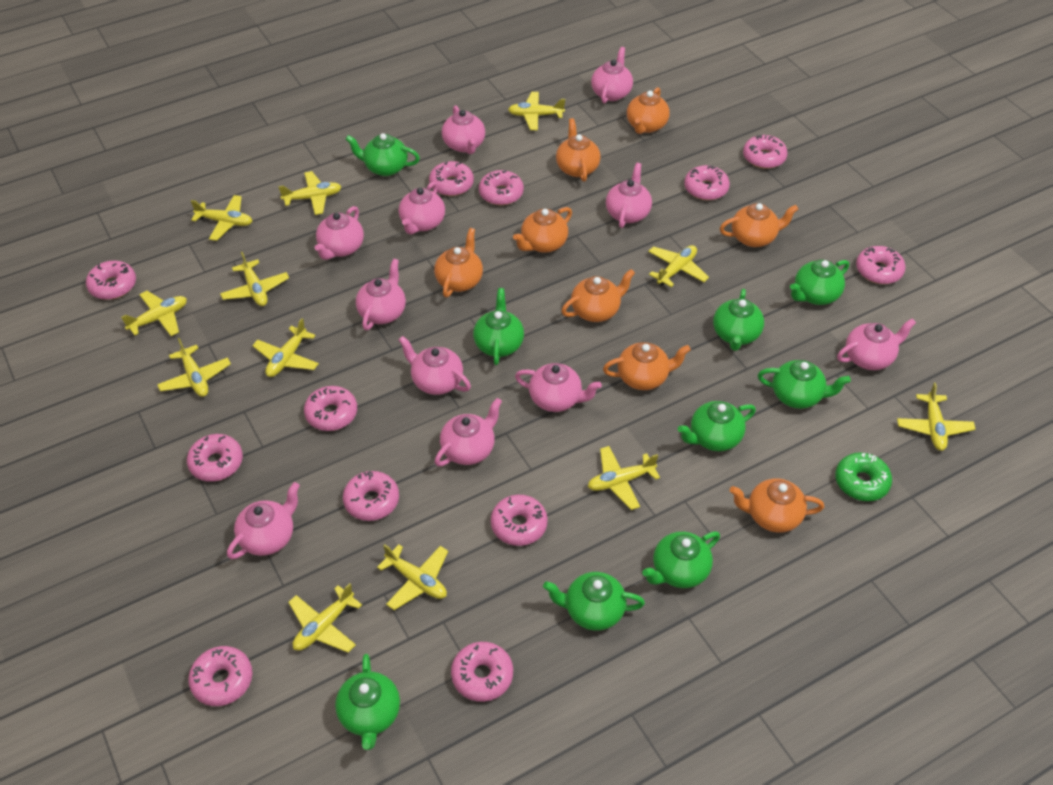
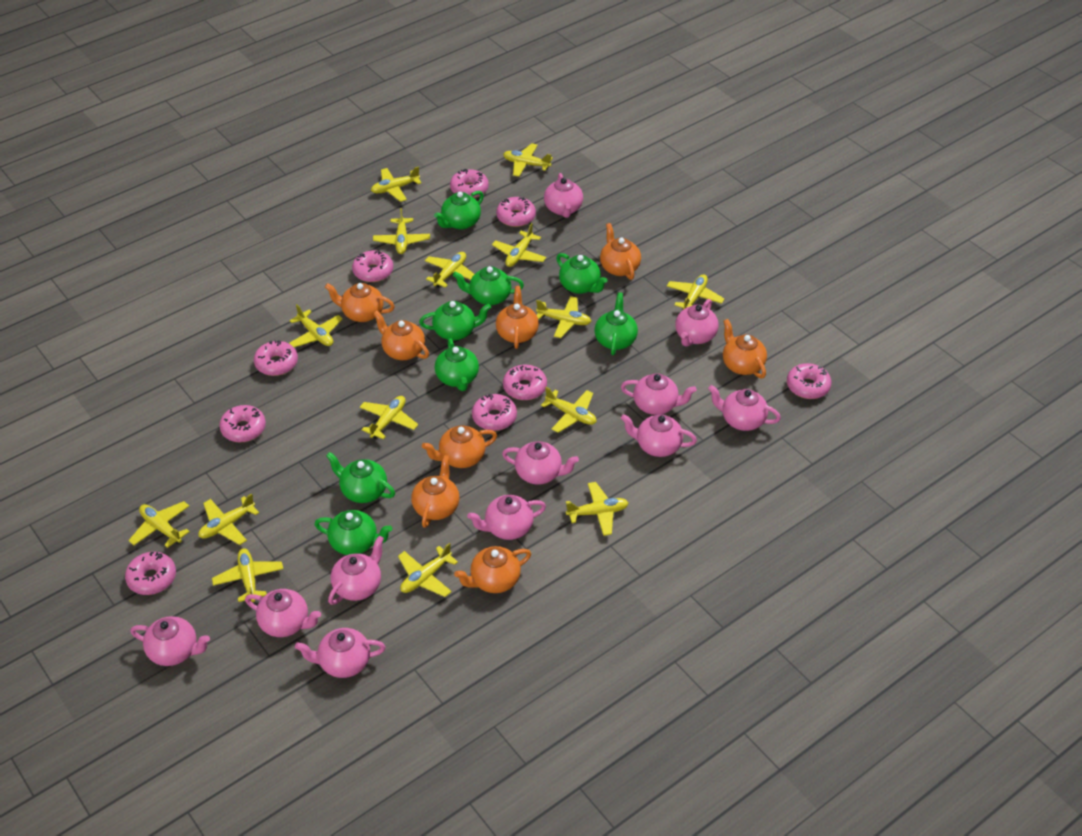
green donut: 1 -> 0
green teapot: 9 -> 8
pink donut: 12 -> 9
yellow plane: 12 -> 15

